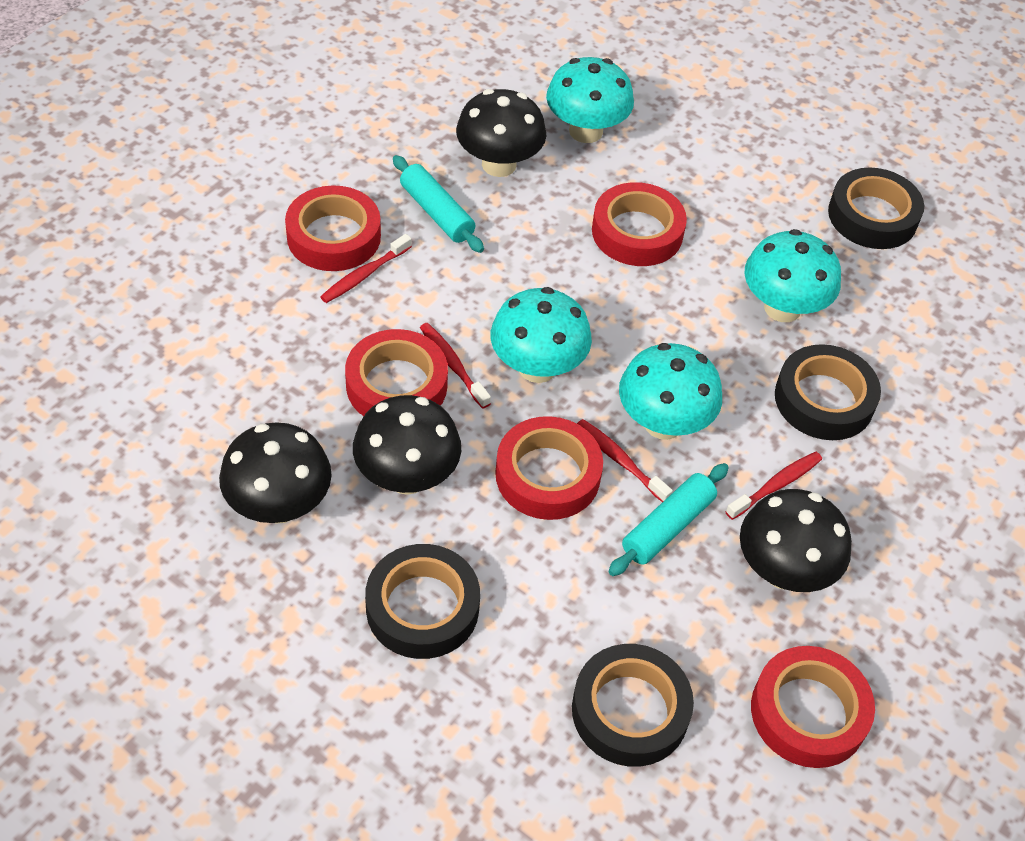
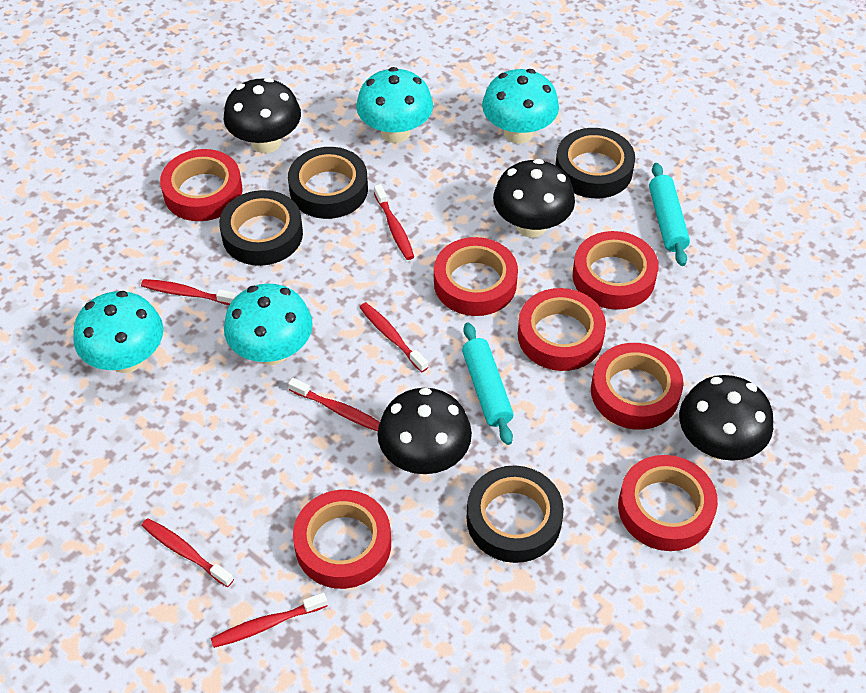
red tape: 5 -> 7
red toothbrush: 4 -> 6

